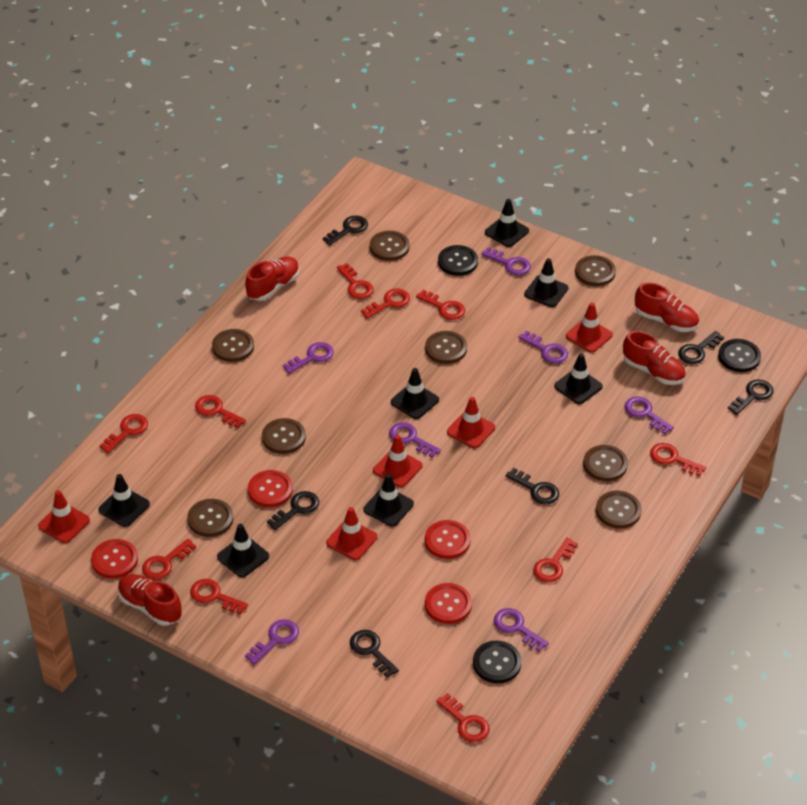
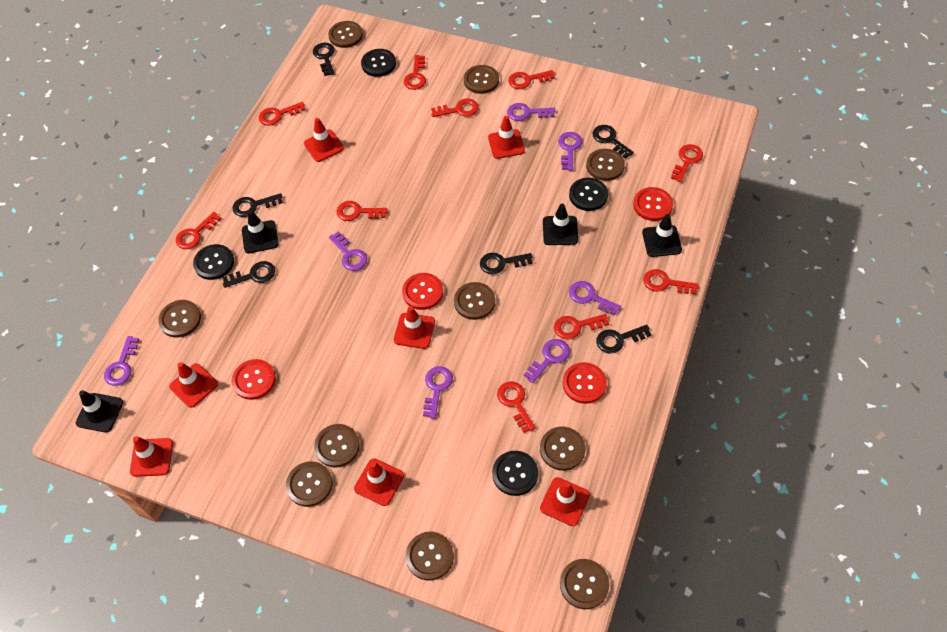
black button: 3 -> 4
black traffic cone: 7 -> 4
brown button: 8 -> 10
red shoe: 4 -> 0
red traffic cone: 5 -> 7

